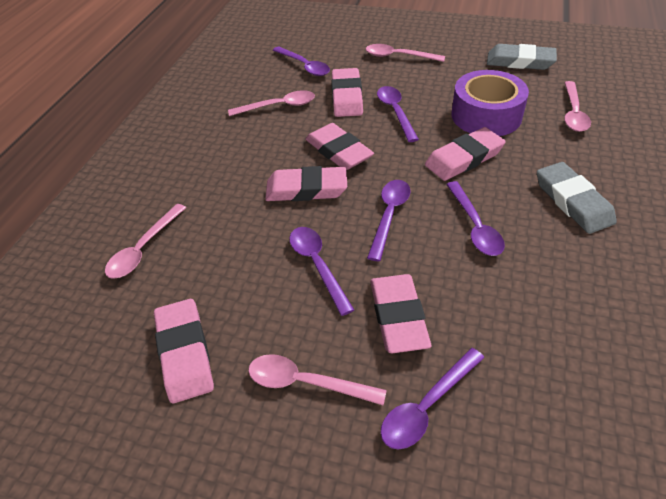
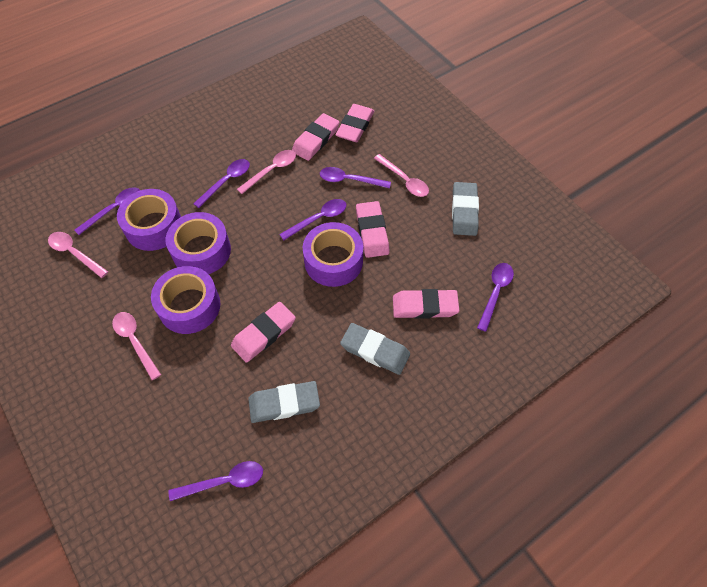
grey eraser: 2 -> 3
pink eraser: 6 -> 5
pink spoon: 5 -> 4
purple tape: 1 -> 4

